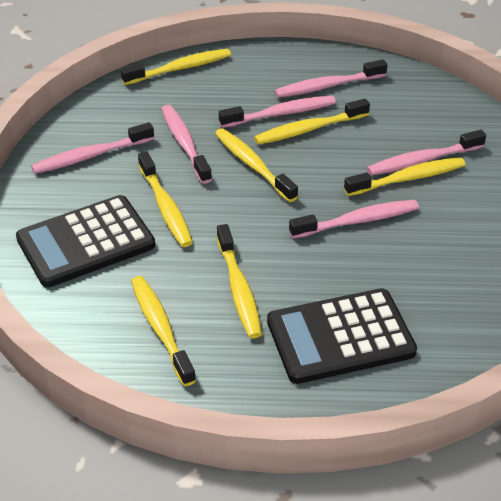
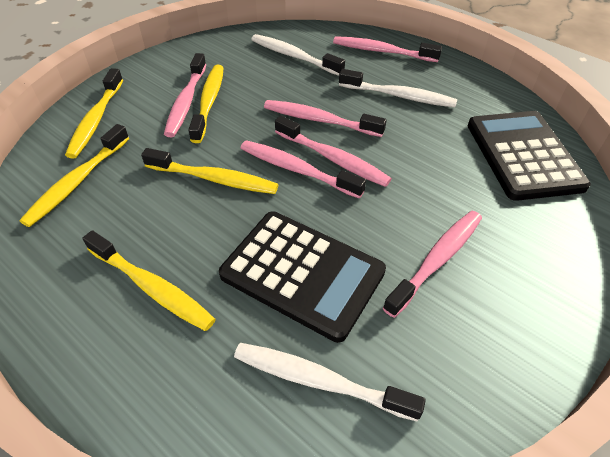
white toothbrush: 0 -> 3
yellow toothbrush: 7 -> 5

